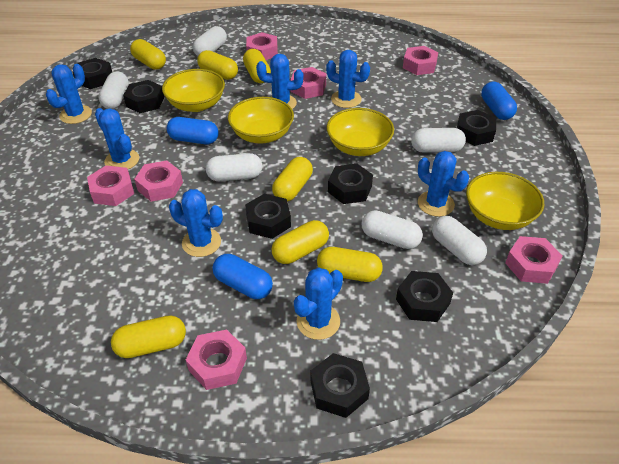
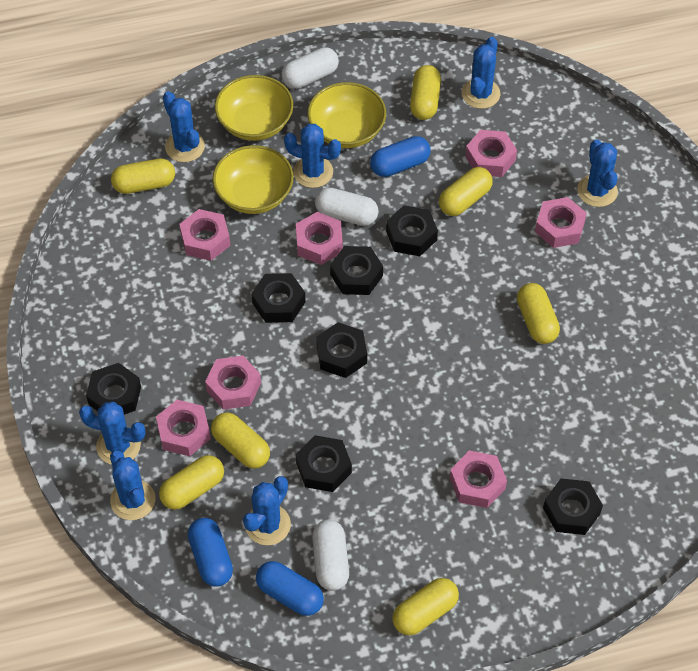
white capsule: 6 -> 3
yellow bowl: 4 -> 3

